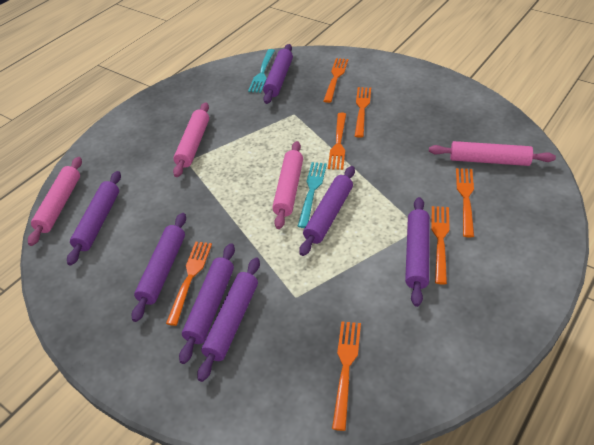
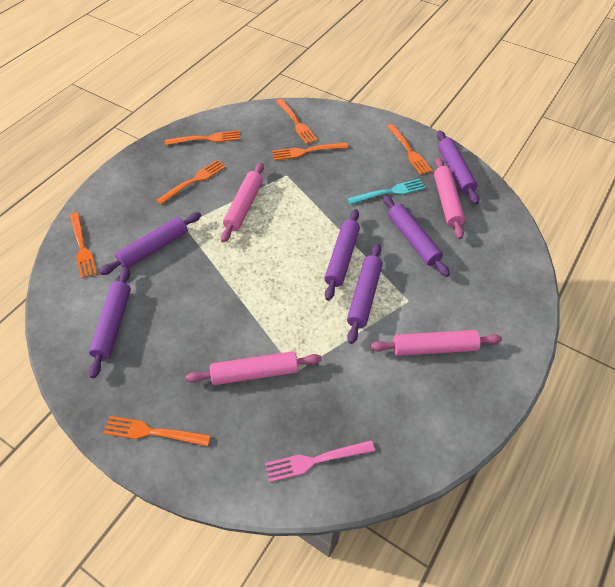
pink fork: 0 -> 1
purple rolling pin: 7 -> 6
turquoise fork: 2 -> 1

